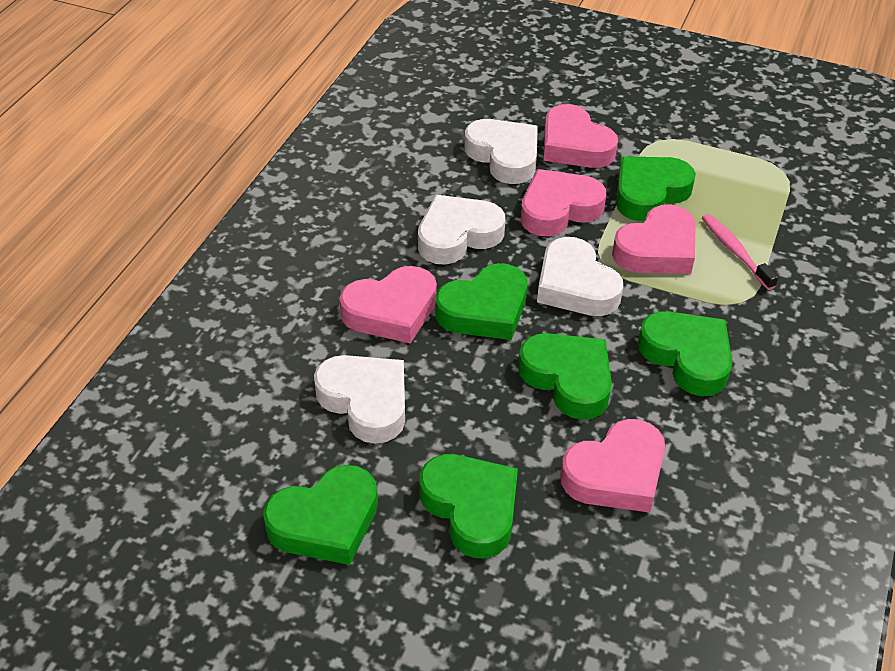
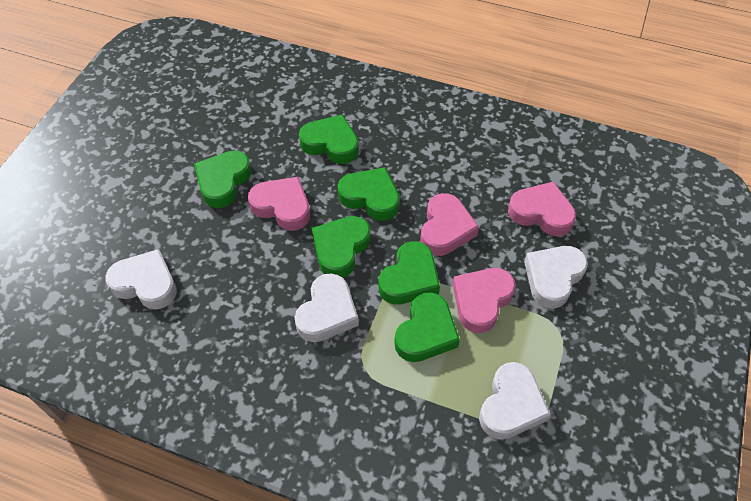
pink heart: 5 -> 4
pink toothbrush: 1 -> 0

